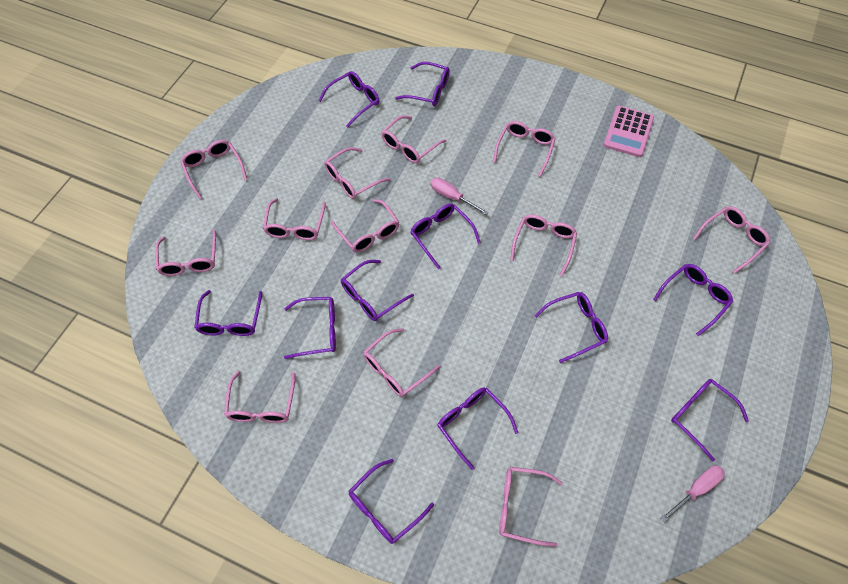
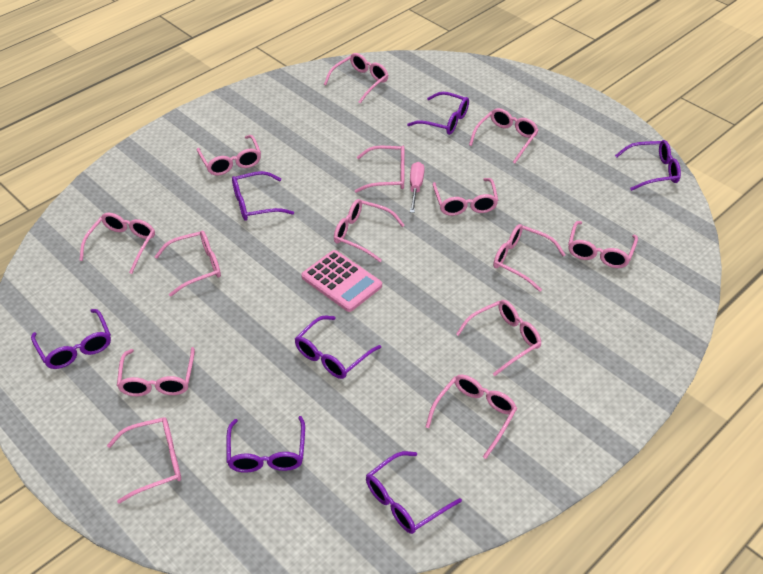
pink glasses: 12 -> 14
pink screwdriver: 2 -> 1
purple glasses: 11 -> 7

